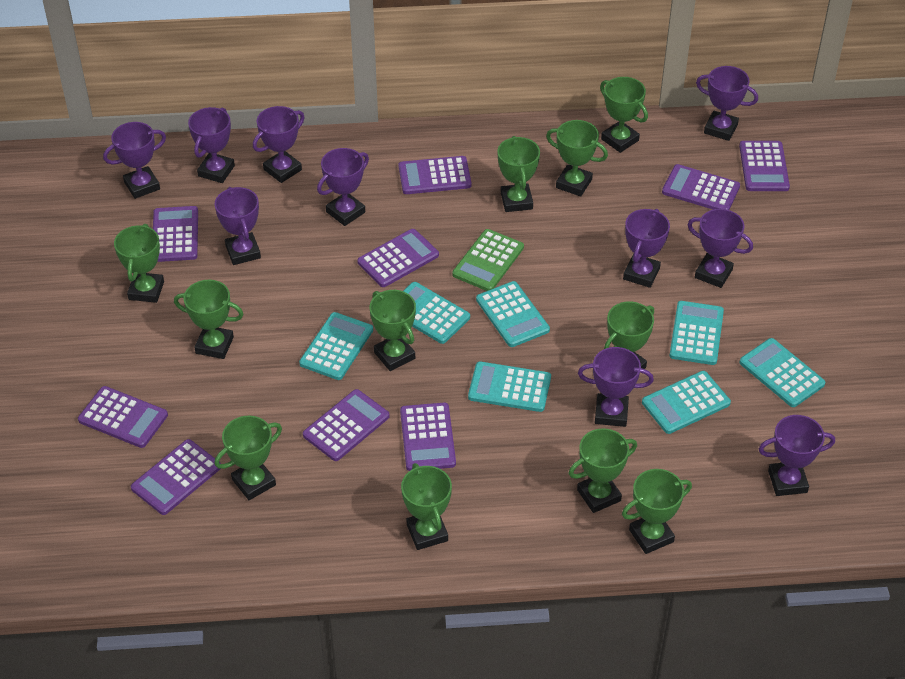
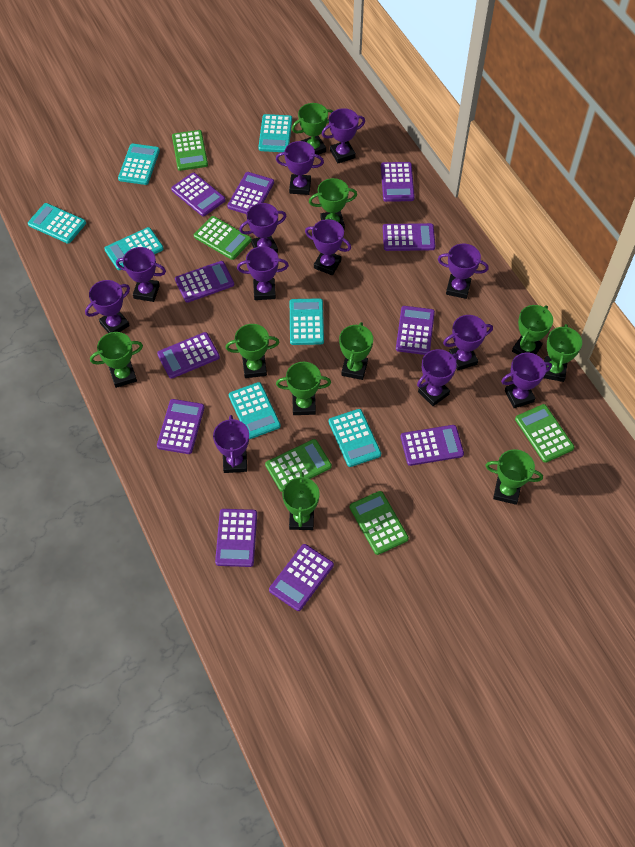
green calculator: 1 -> 5
green trophy: 11 -> 10
purple calculator: 9 -> 11
purple trophy: 10 -> 12

